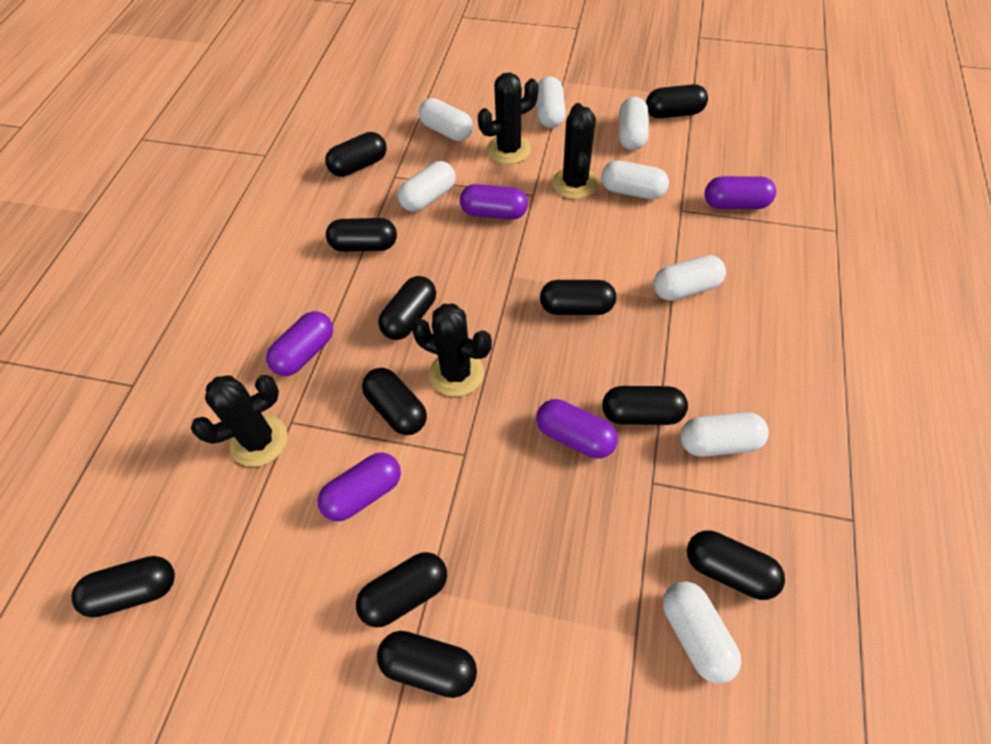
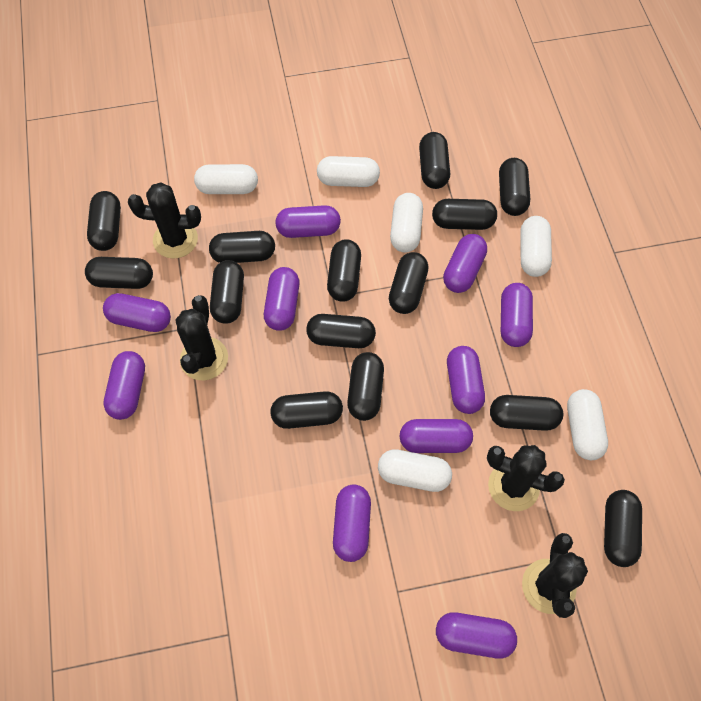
black capsule: 11 -> 14
purple capsule: 5 -> 10
white capsule: 8 -> 6

